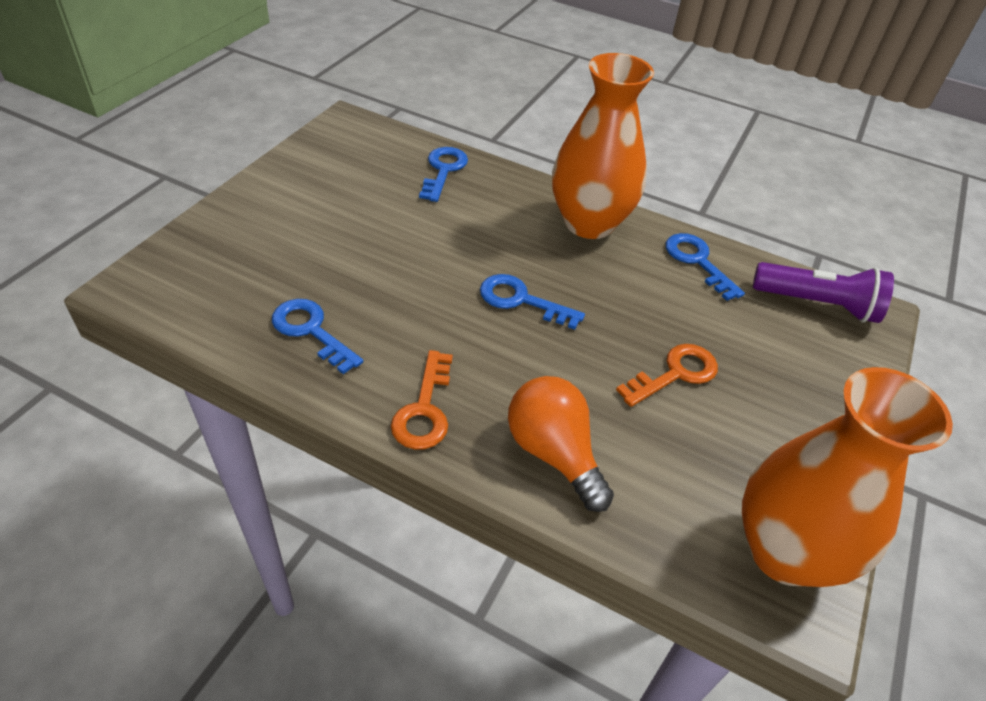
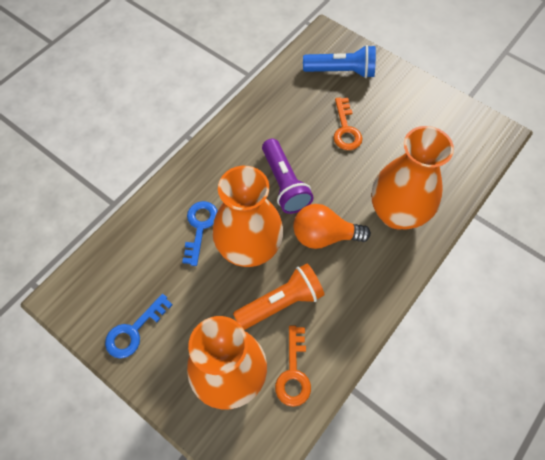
blue flashlight: 0 -> 1
blue key: 4 -> 2
orange flashlight: 0 -> 1
orange vase: 2 -> 3

